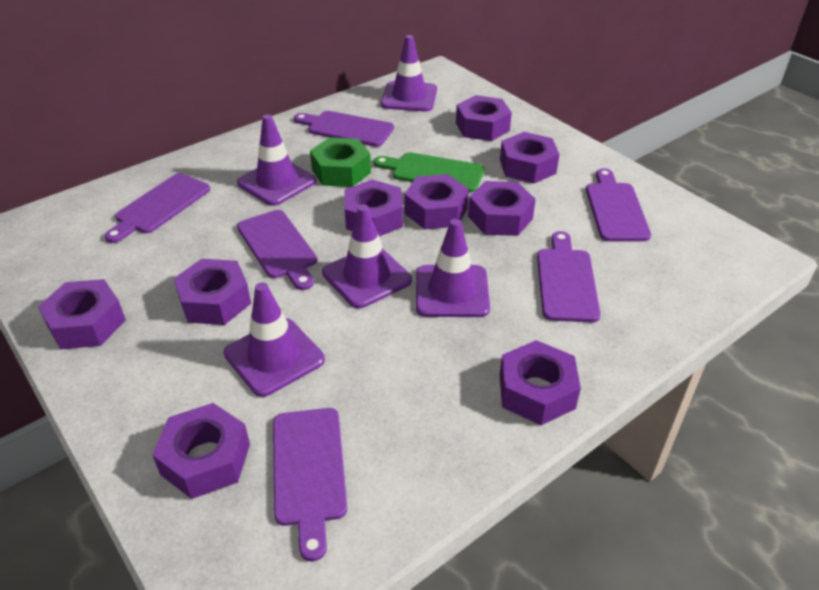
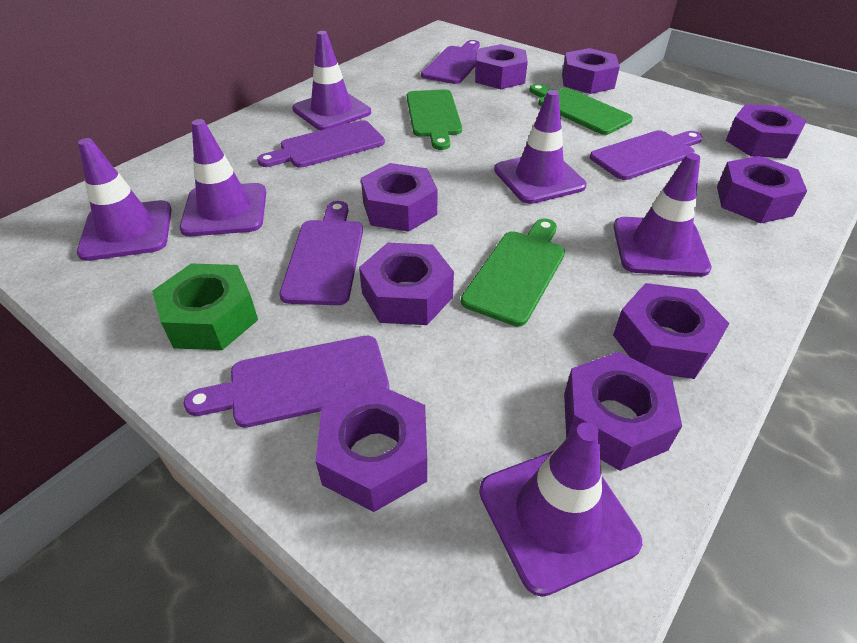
green cutting board: 1 -> 3
purple cutting board: 6 -> 5
purple traffic cone: 5 -> 6

